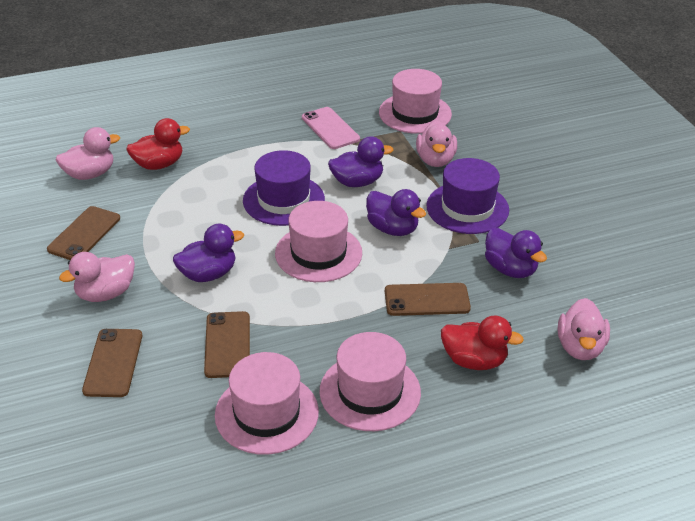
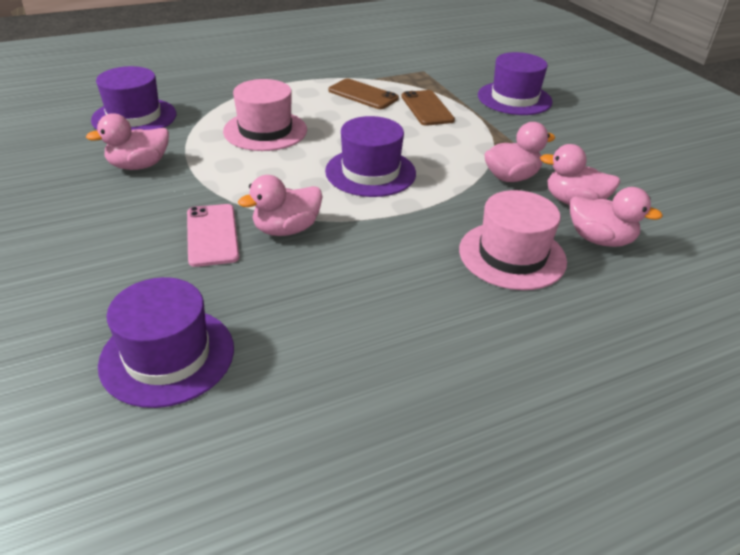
brown phone: 4 -> 2
pink duck: 4 -> 5
pink hat: 4 -> 2
purple duck: 4 -> 0
purple hat: 2 -> 4
red duck: 2 -> 0

